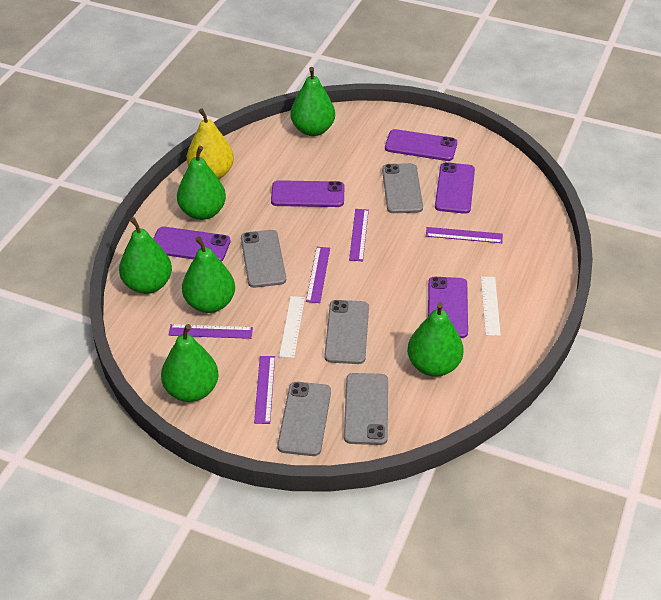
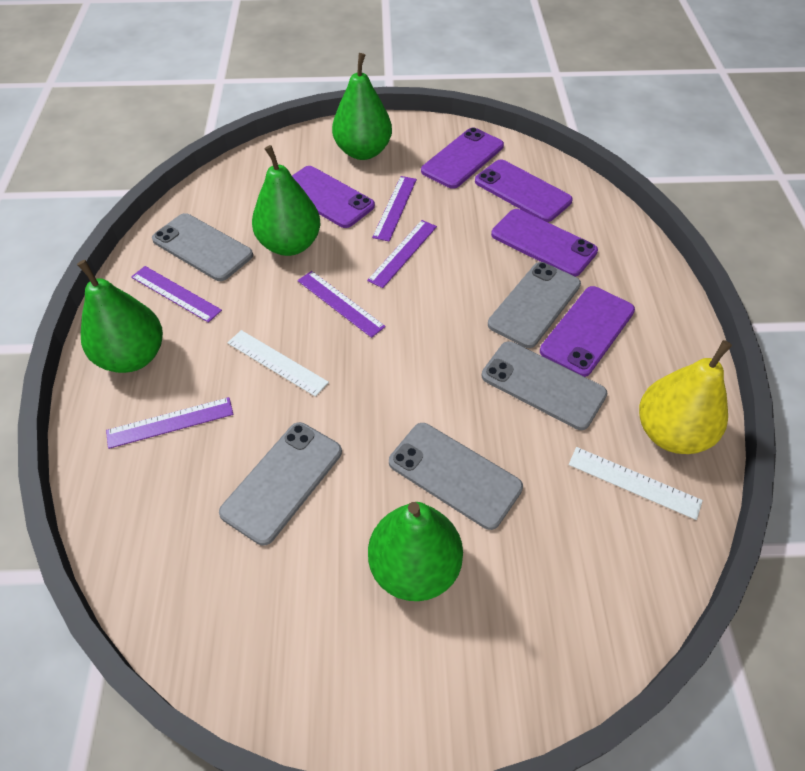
green pear: 6 -> 4

